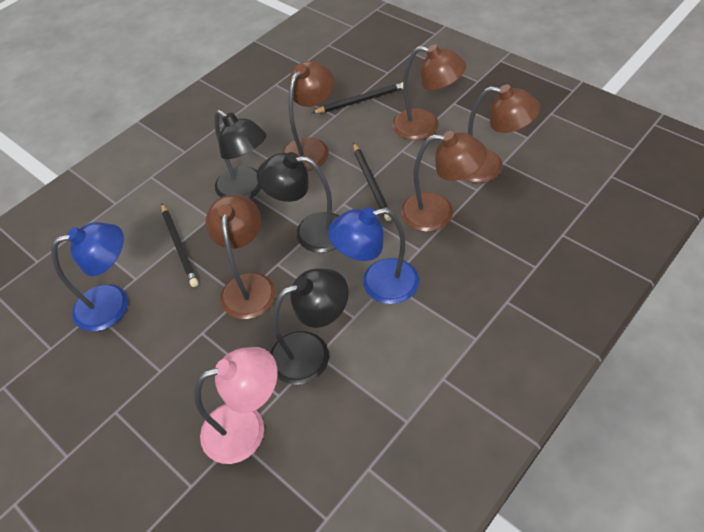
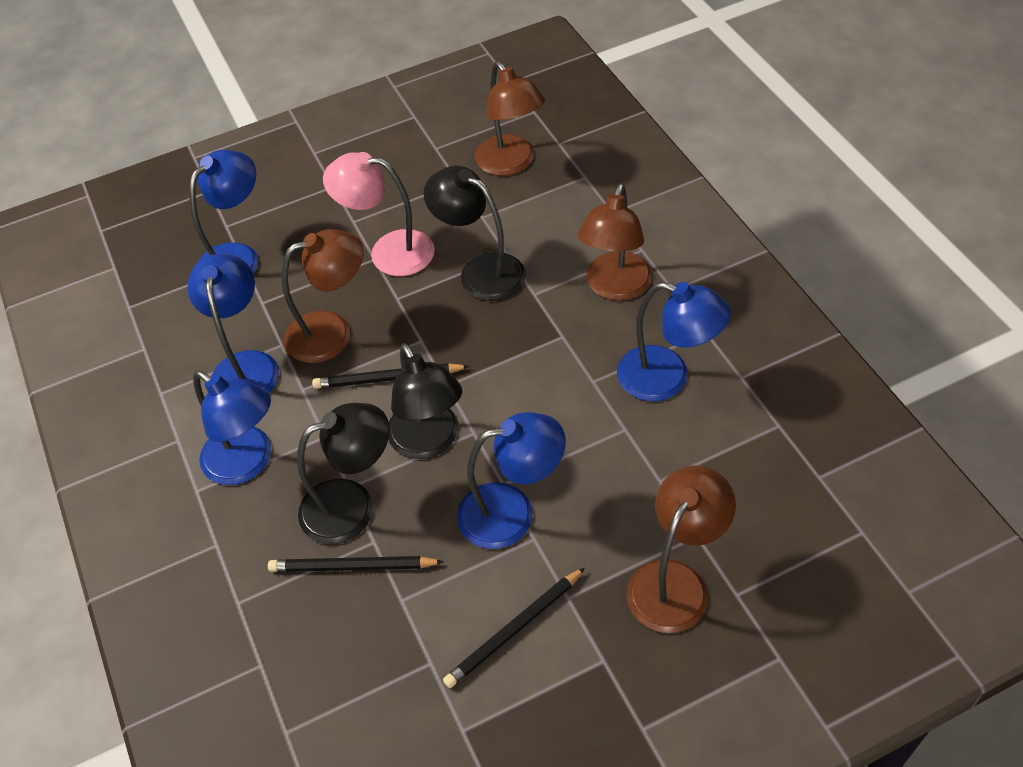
blue lamp: 2 -> 5
brown lamp: 5 -> 4

